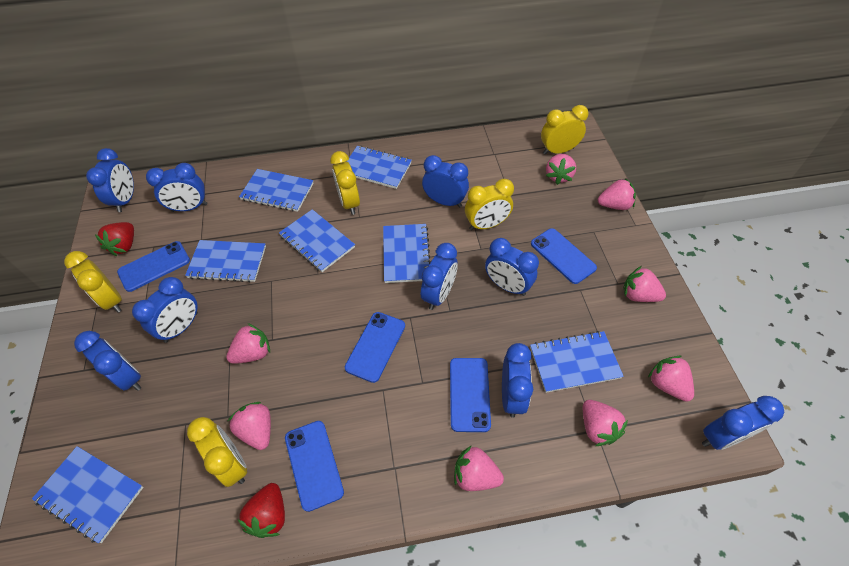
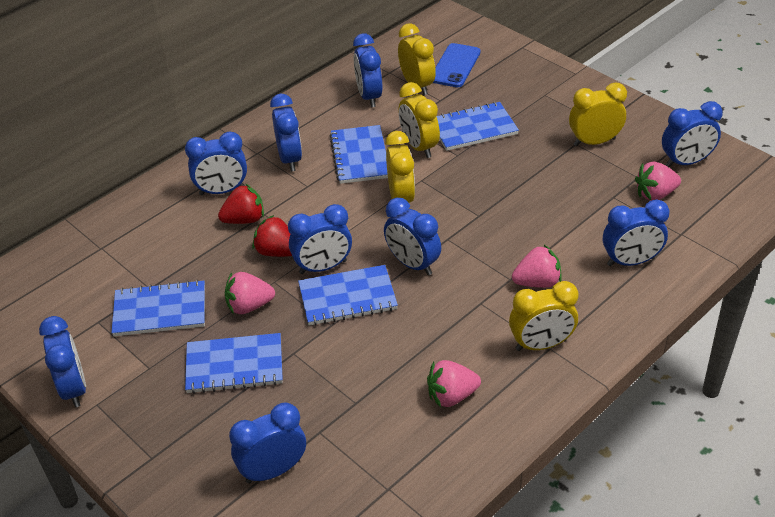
blue notebook: 7 -> 5
blue phone: 5 -> 1
pink strawberry: 8 -> 4

